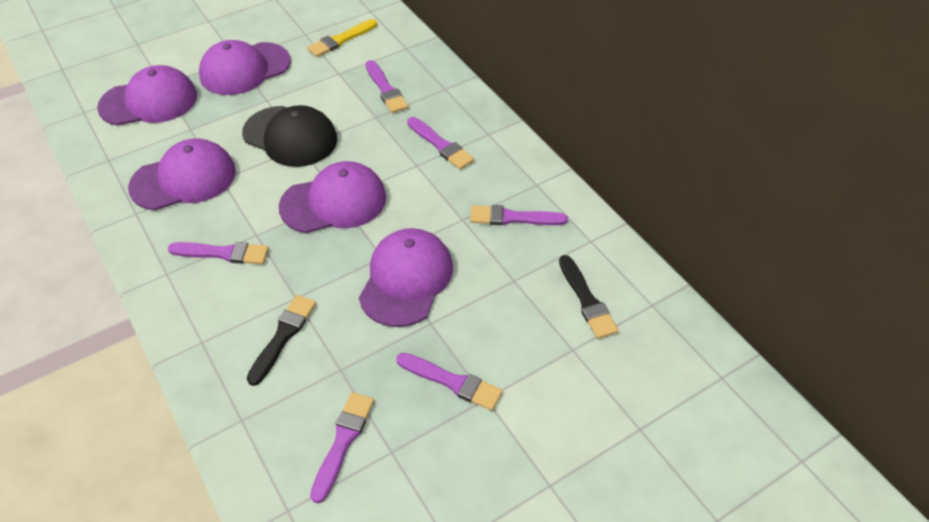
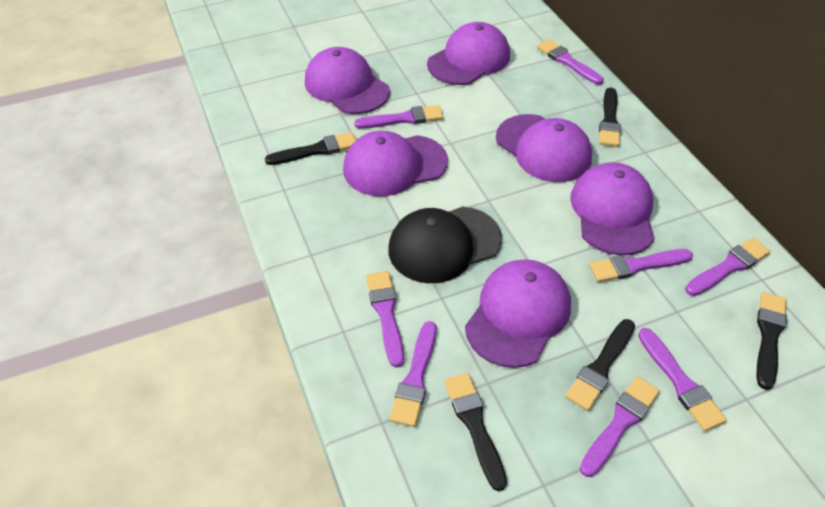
black brush: 2 -> 5
purple brush: 6 -> 8
purple cap: 5 -> 6
yellow brush: 1 -> 0

